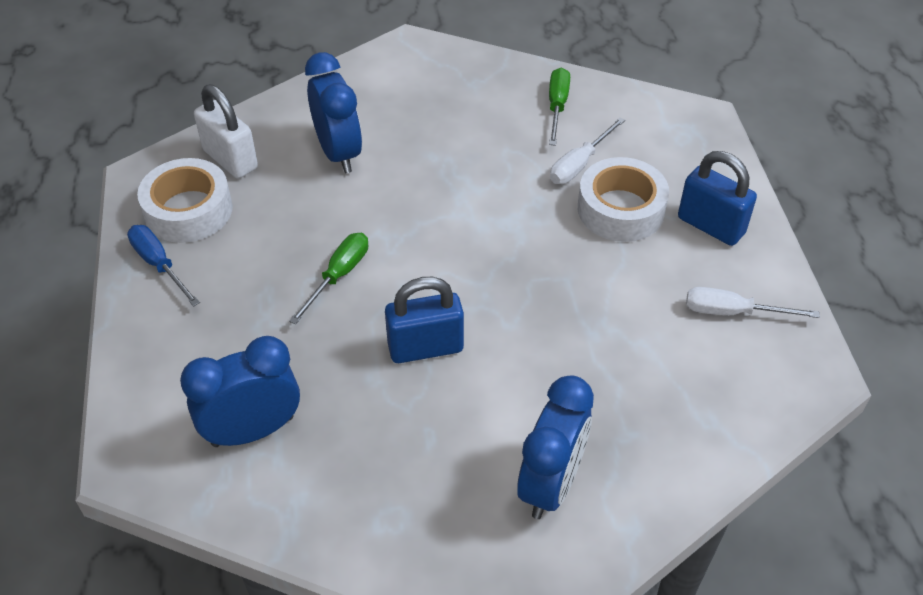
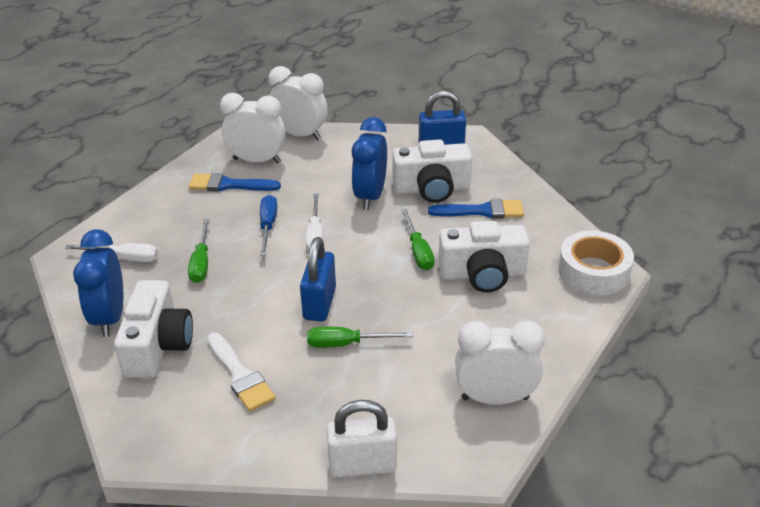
blue brush: 0 -> 2
blue clock: 3 -> 2
green screwdriver: 2 -> 3
white brush: 0 -> 1
white camera: 0 -> 3
white clock: 0 -> 3
white tape: 2 -> 1

